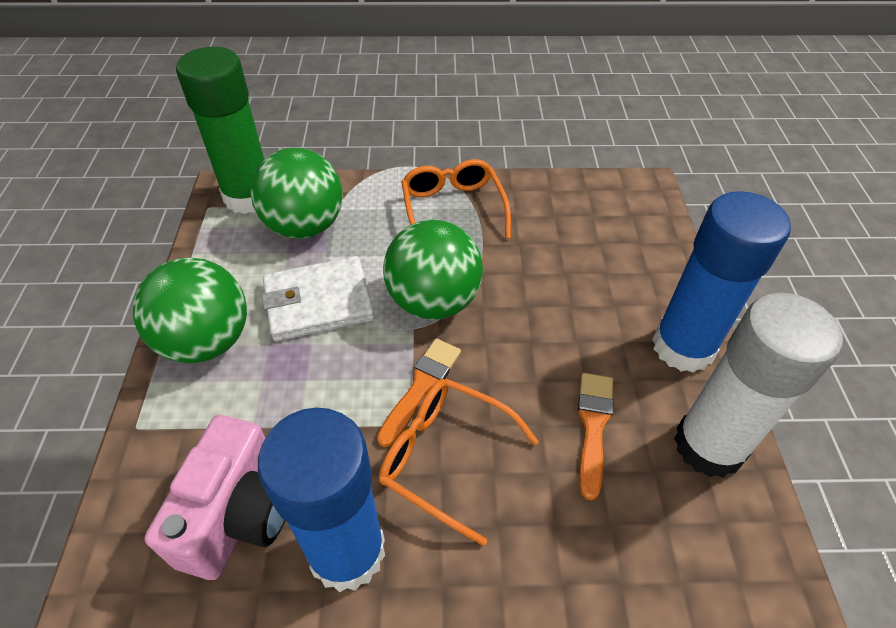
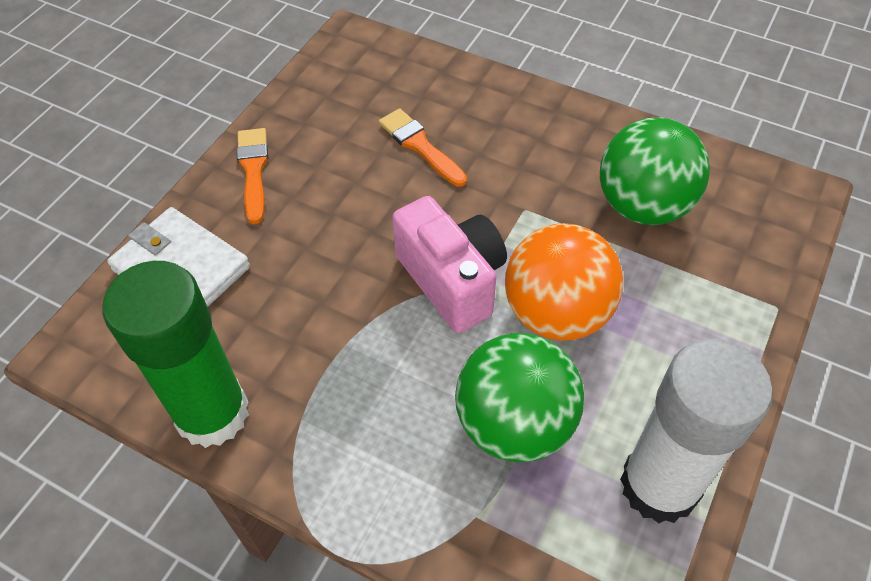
blue glue stick: 2 -> 0
green ball: 3 -> 2
orange ball: 0 -> 1
orange glasses: 2 -> 0

